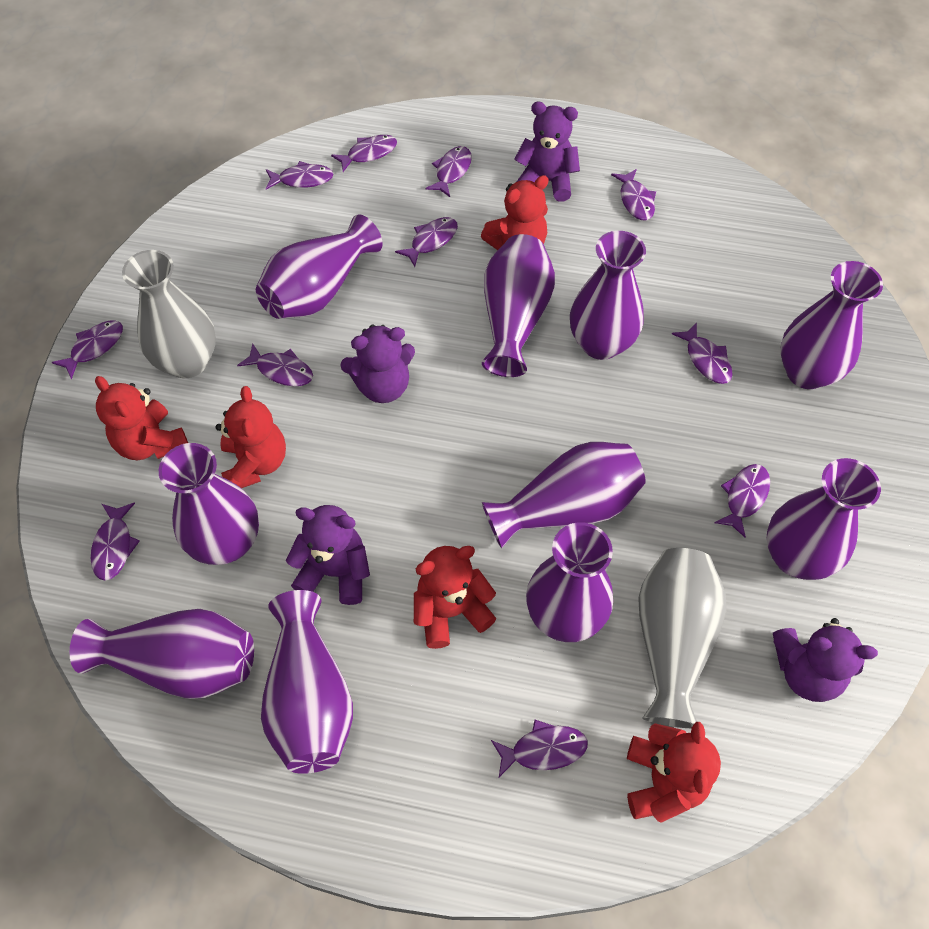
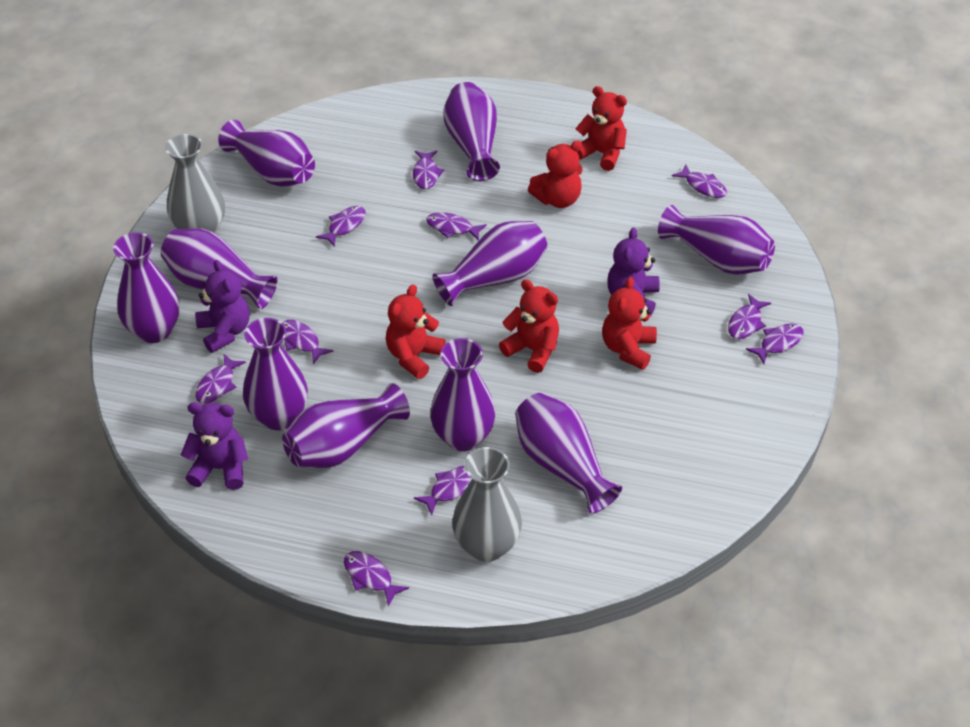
purple fish: 11 -> 10
purple teddy bear: 4 -> 3

